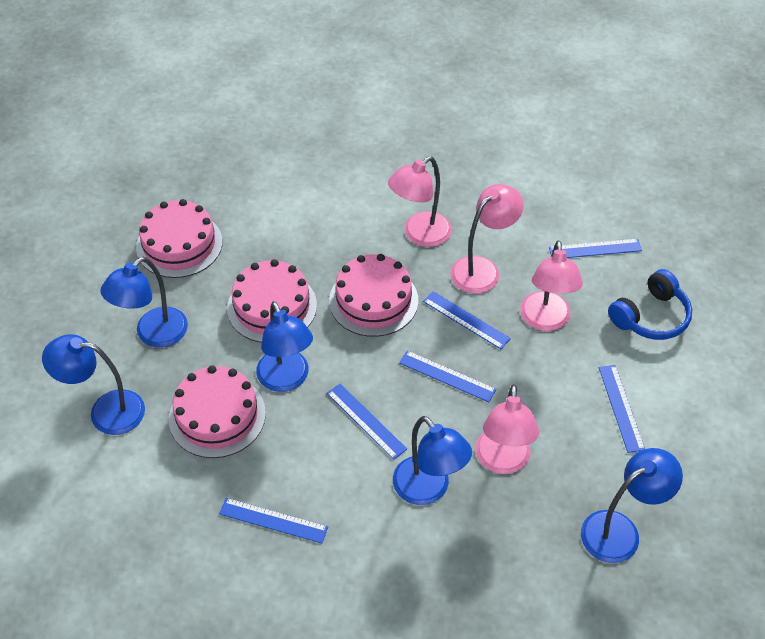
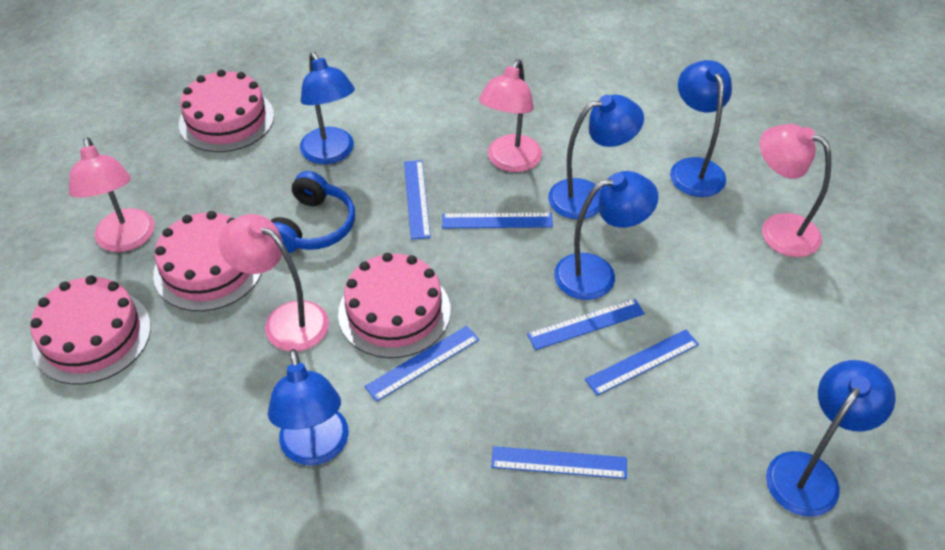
blue lamp: 5 -> 6

